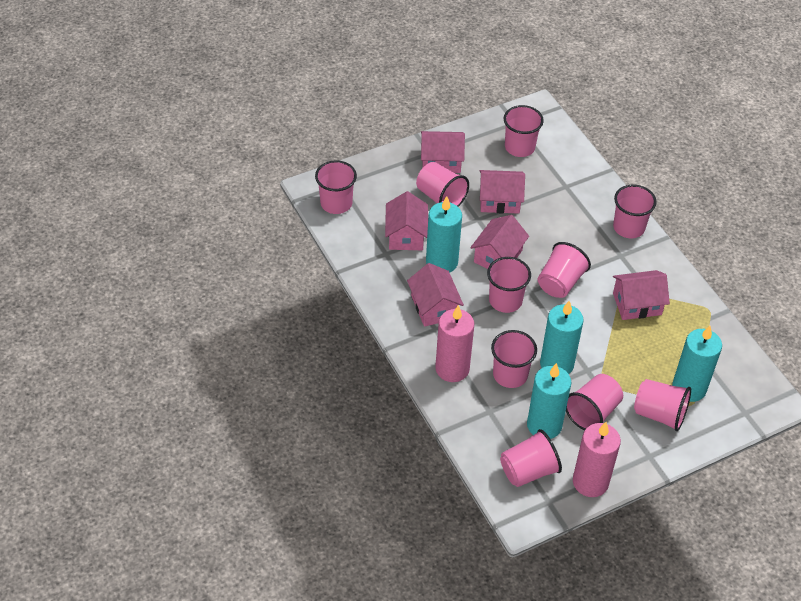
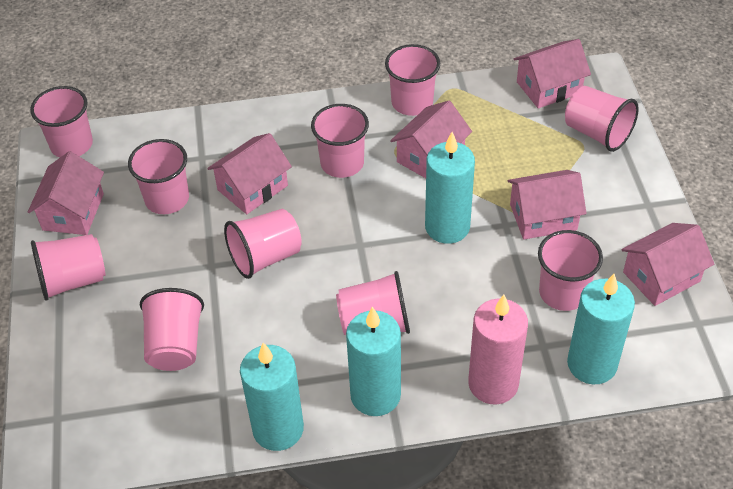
pink candle: 2 -> 1

